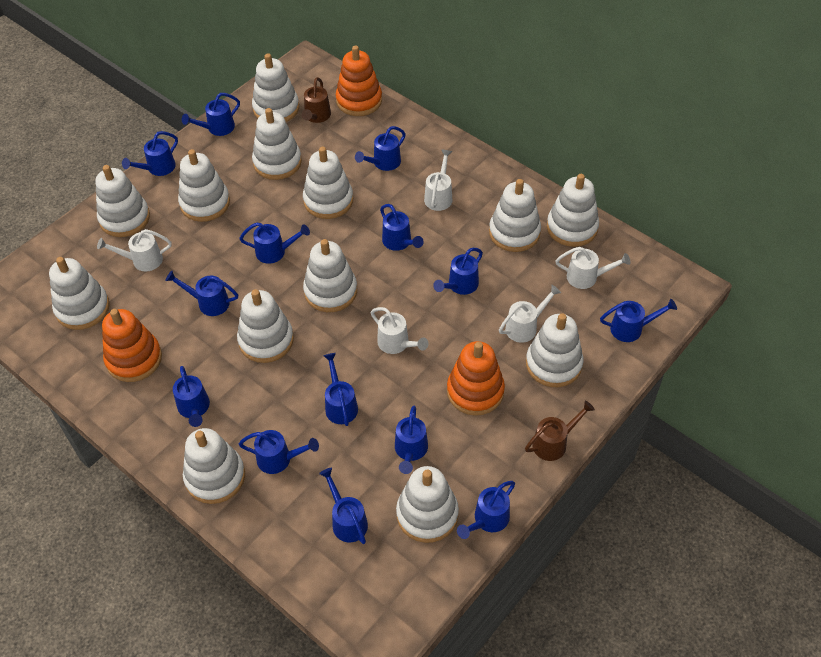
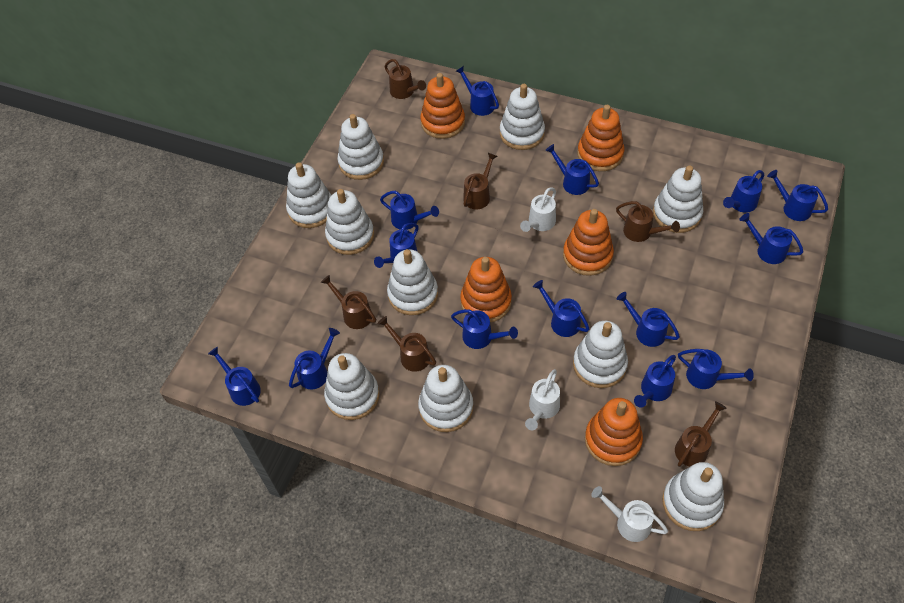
brown watering can: 2 -> 6
orange stacking toy: 3 -> 5
white stacking toy: 13 -> 10
white watering can: 5 -> 3

